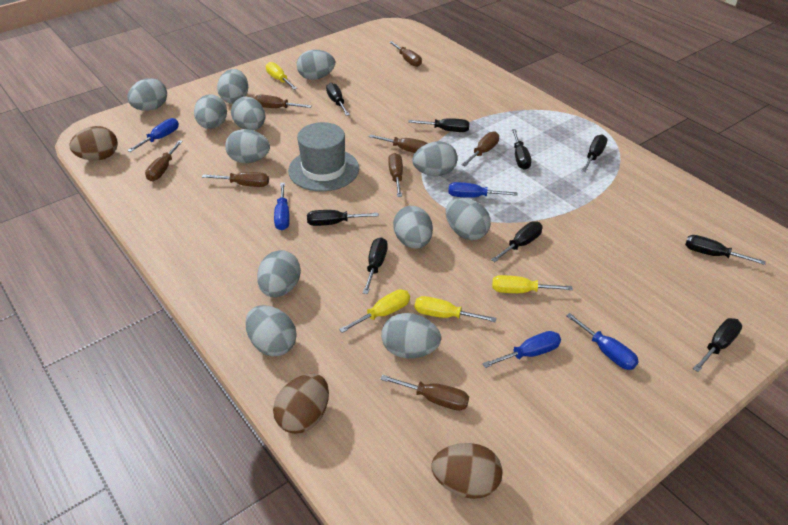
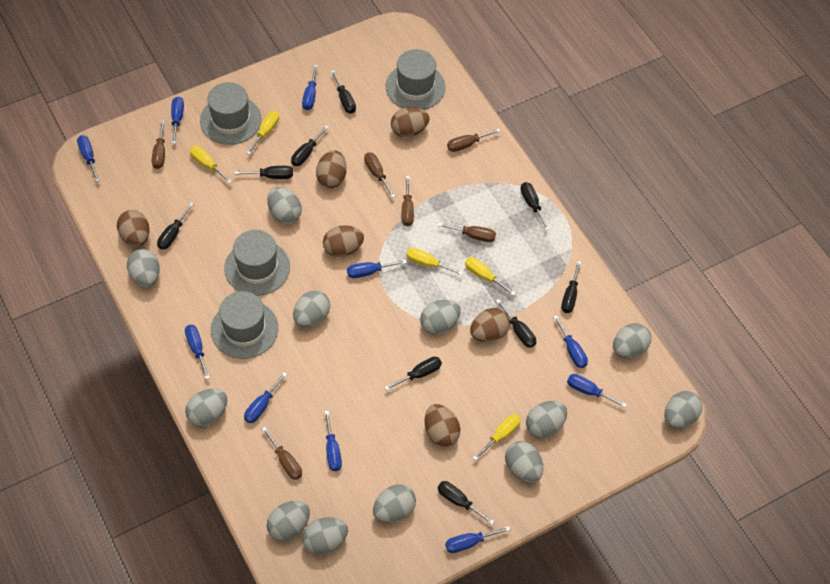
blue screwdriver: 5 -> 10
brown egg: 3 -> 6
brown screwdriver: 8 -> 6
grey hat: 1 -> 4
yellow screwdriver: 4 -> 5

